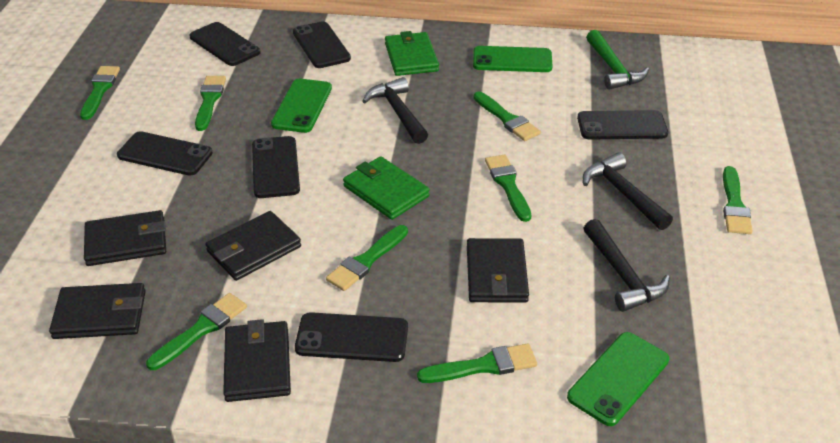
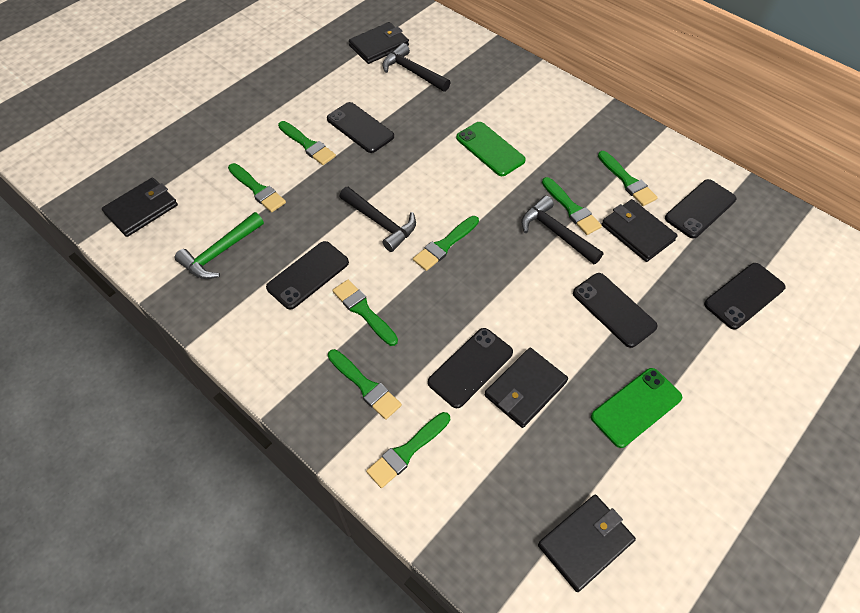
green phone: 3 -> 2
green wallet: 2 -> 0

